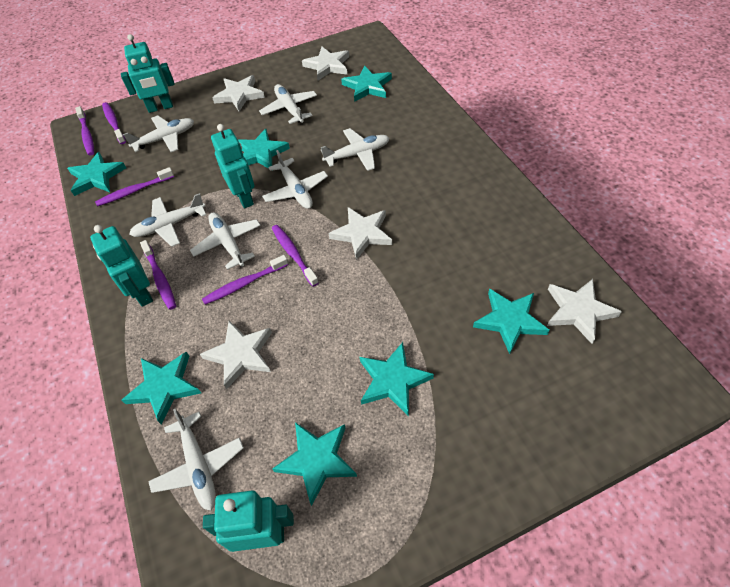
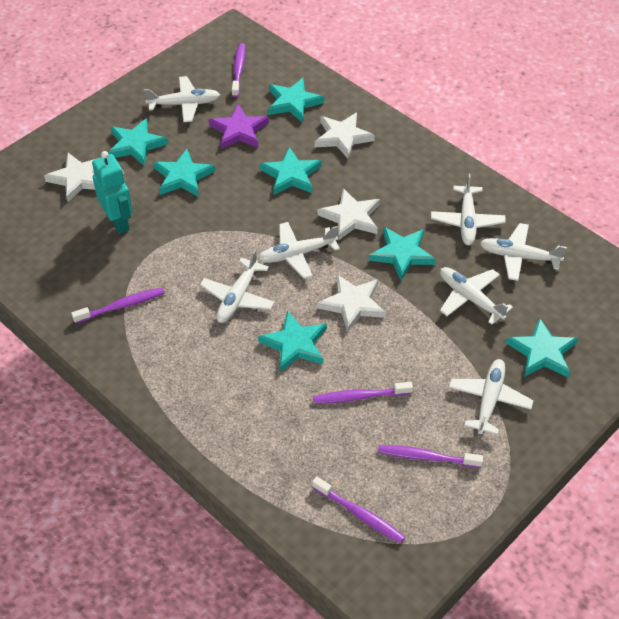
purple star: 0 -> 1
purple toothbrush: 6 -> 5
turquoise robot: 4 -> 1
white star: 5 -> 4

